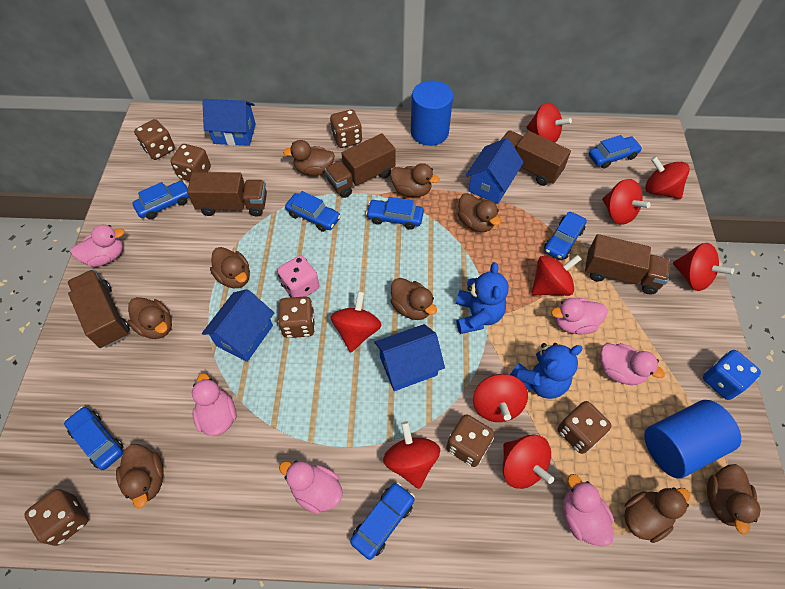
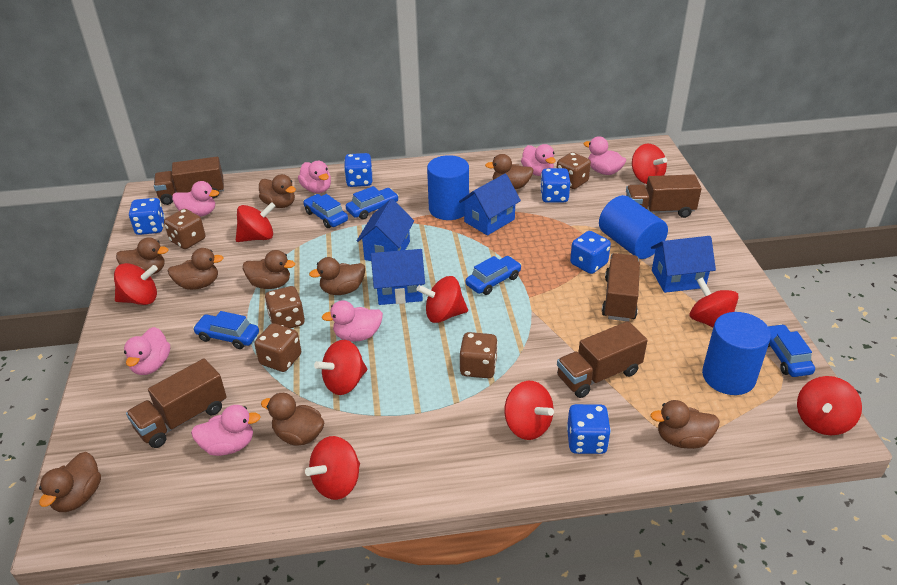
blue car: 7 -> 5
blue cylinder: 2 -> 3
blue dice: 1 -> 5
blue teddy bear: 2 -> 0
brown dice: 7 -> 5
pink dice: 1 -> 0
pink duck: 6 -> 7

